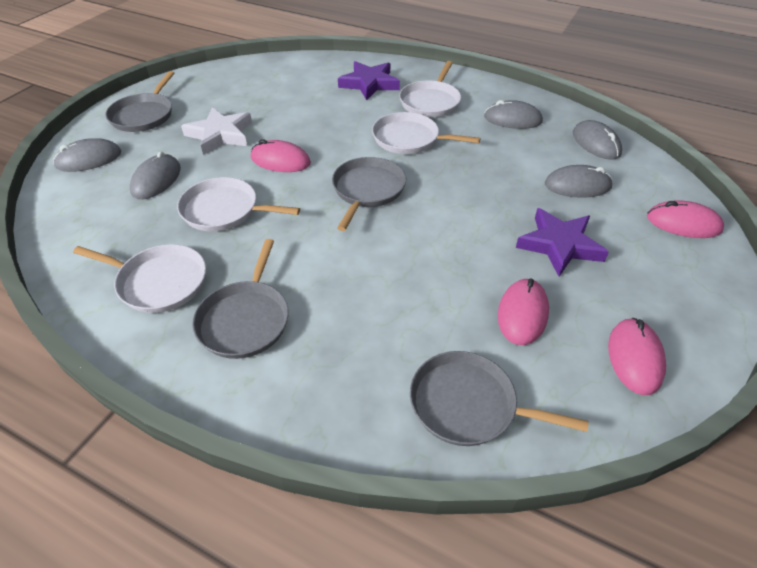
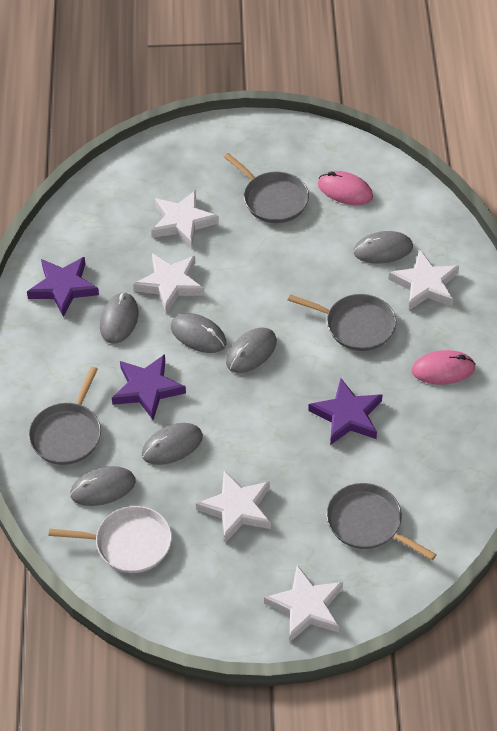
grey mouse: 5 -> 6
pink mouse: 4 -> 2
purple star: 2 -> 3
white pan: 4 -> 1
white star: 1 -> 5

